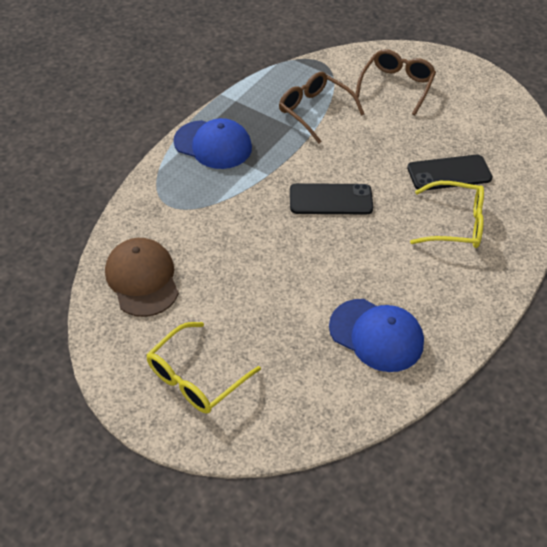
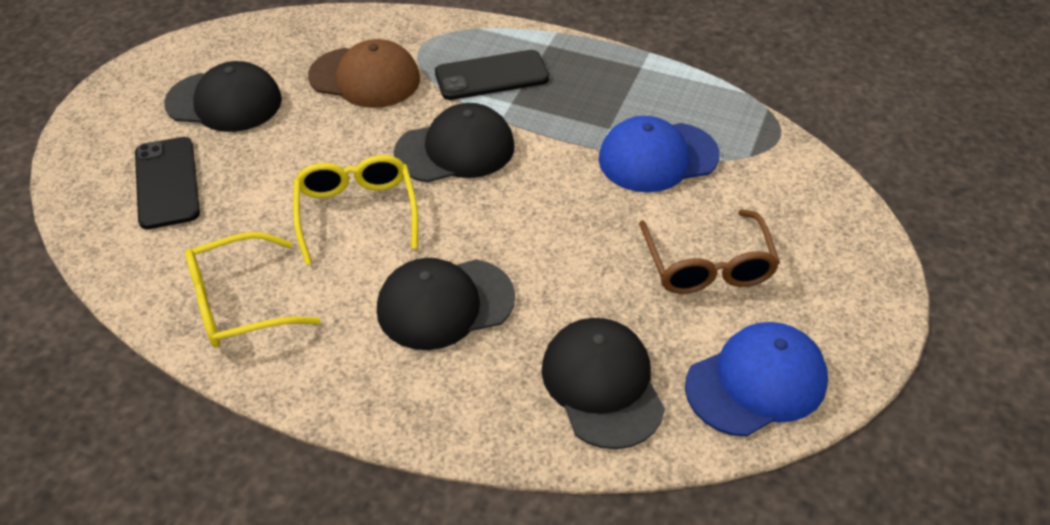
black cap: 0 -> 4
brown glasses: 2 -> 1

